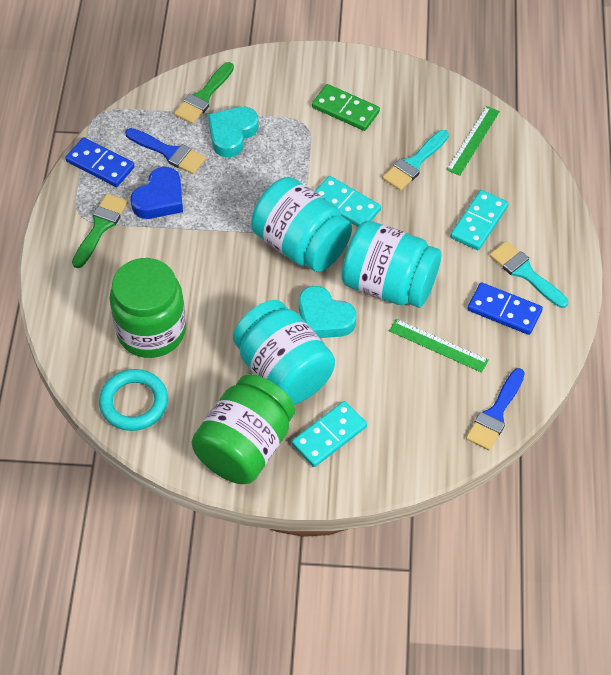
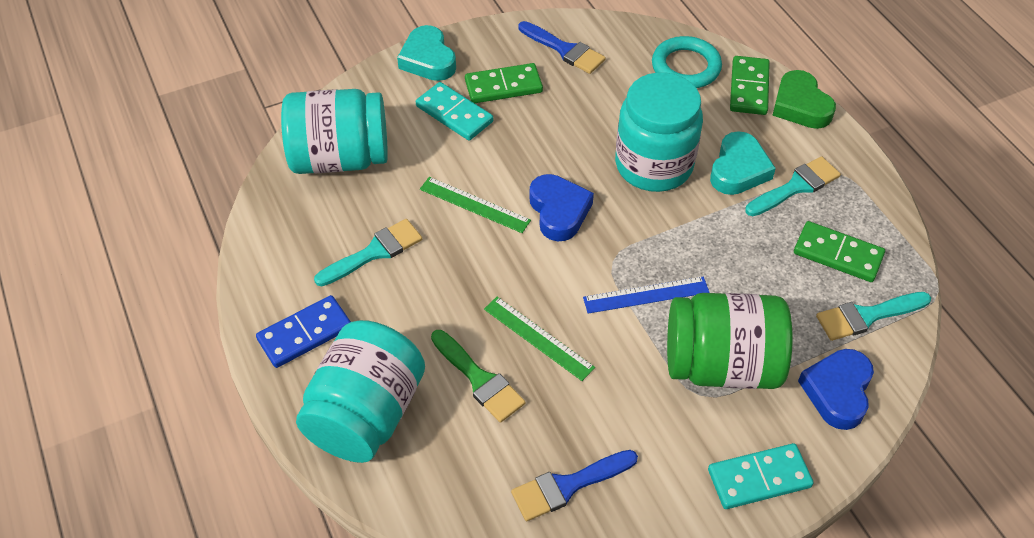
blue domino: 2 -> 1
blue heart: 1 -> 2
blue ruler: 0 -> 1
green brush: 2 -> 1
green domino: 1 -> 3
green heart: 0 -> 1
green jar: 2 -> 1
turquoise brush: 2 -> 3
turquoise domino: 3 -> 2

